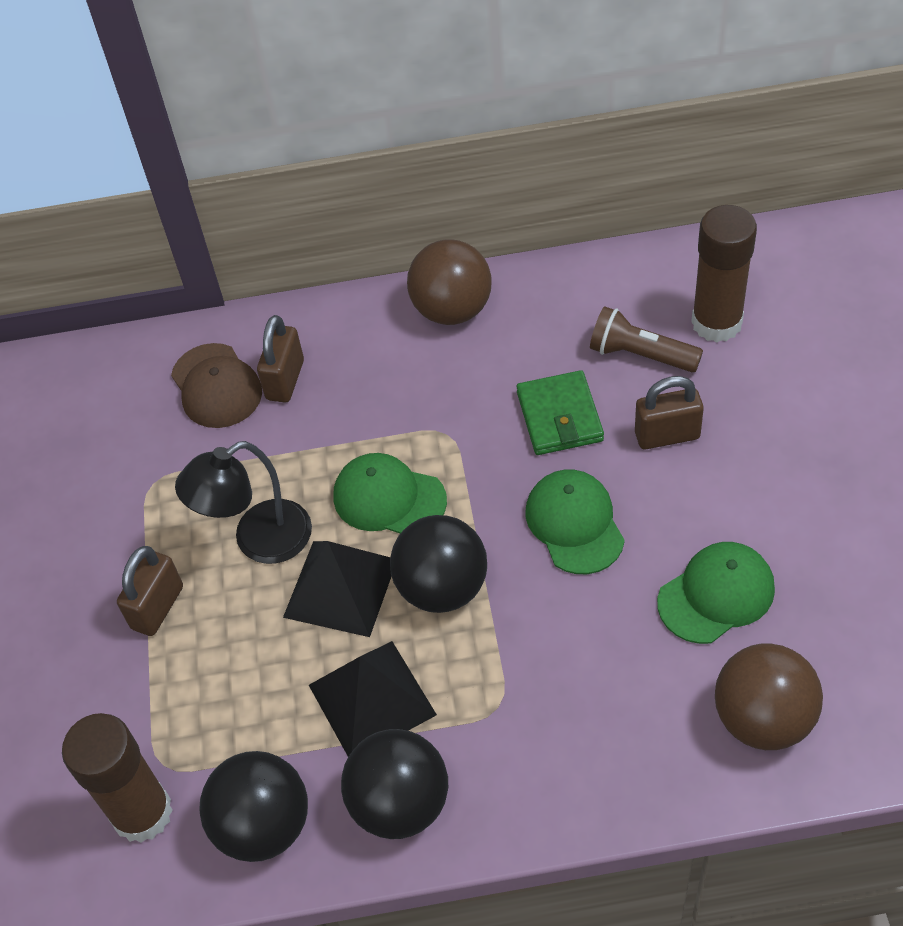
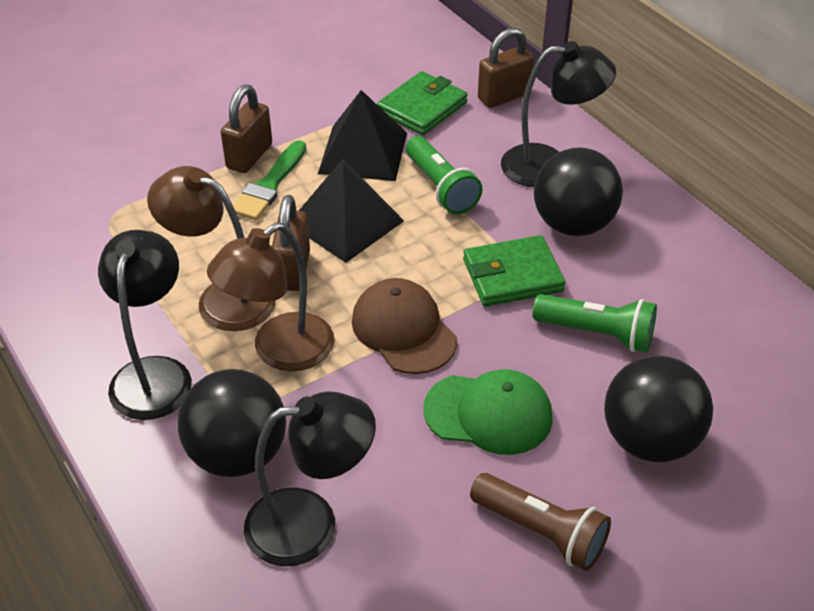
black lamp: 1 -> 3
brown ball: 2 -> 0
brown glue stick: 2 -> 0
brown lamp: 0 -> 2
green brush: 0 -> 1
green cap: 3 -> 1
green flashlight: 0 -> 2
green wallet: 1 -> 2

